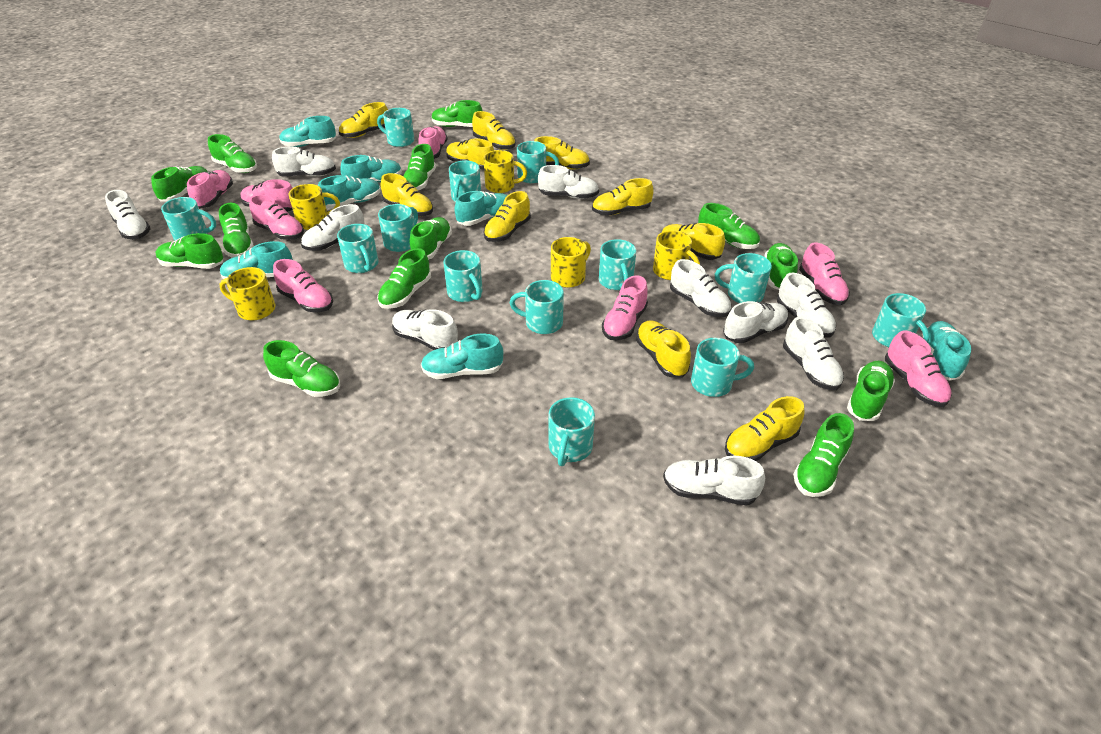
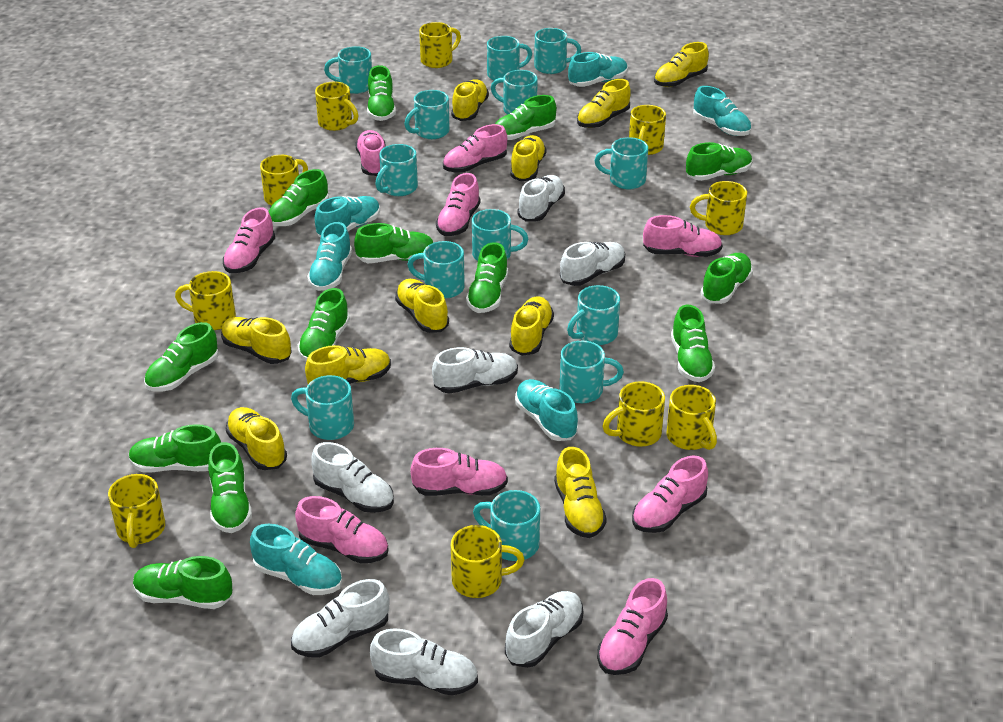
pink shoe: 8 -> 9
turquoise shoe: 7 -> 6
white shoe: 10 -> 7
yellow mug: 5 -> 10

